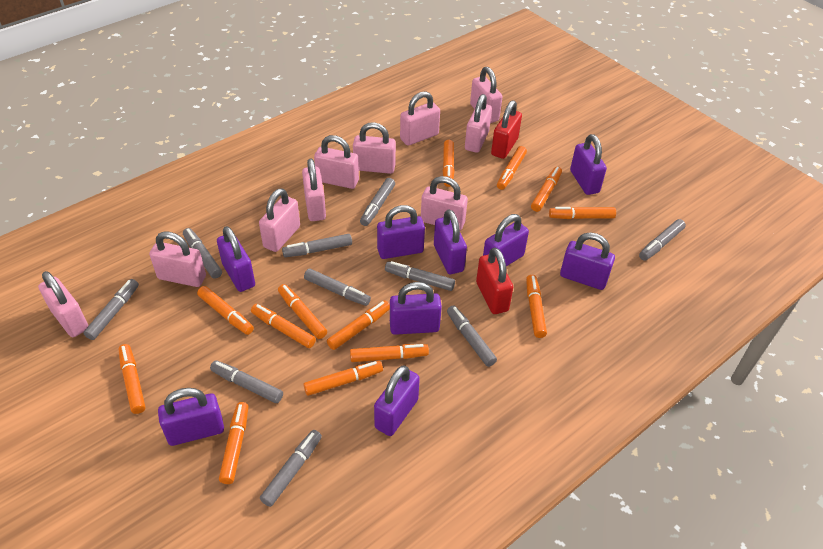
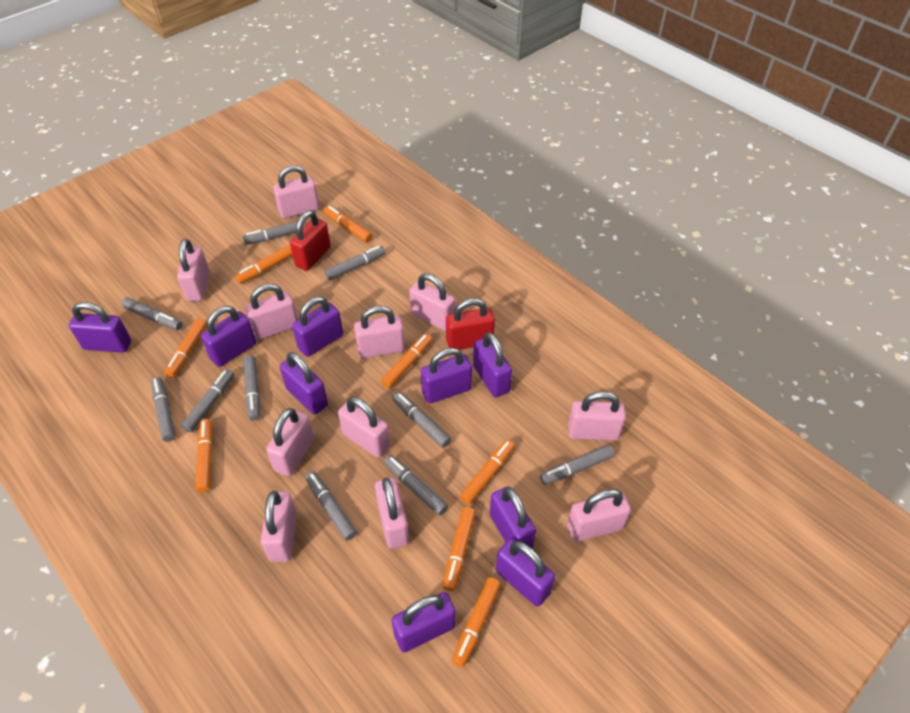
orange marker: 13 -> 8
pink padlock: 10 -> 11

